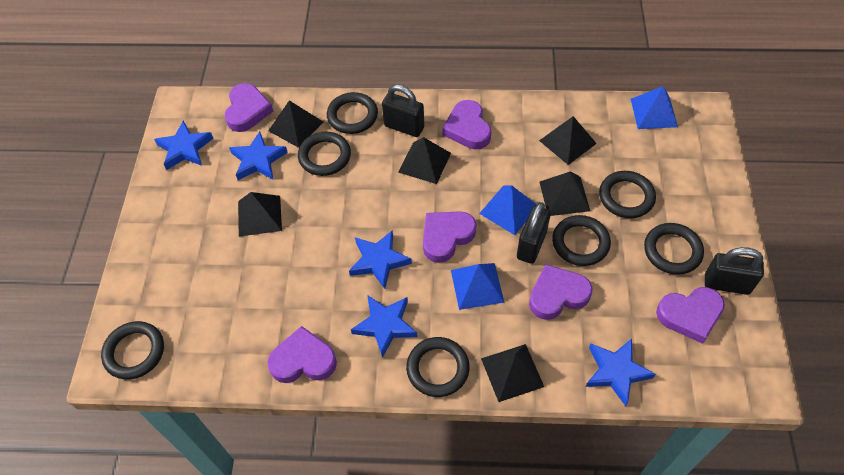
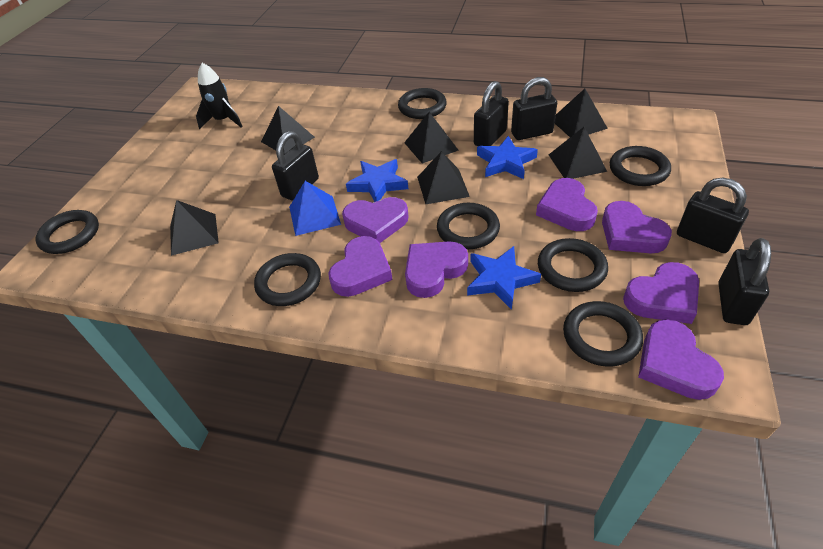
black padlock: 3 -> 5
black rocket: 0 -> 1
blue pyramid: 3 -> 1
blue star: 5 -> 3
purple heart: 6 -> 7

